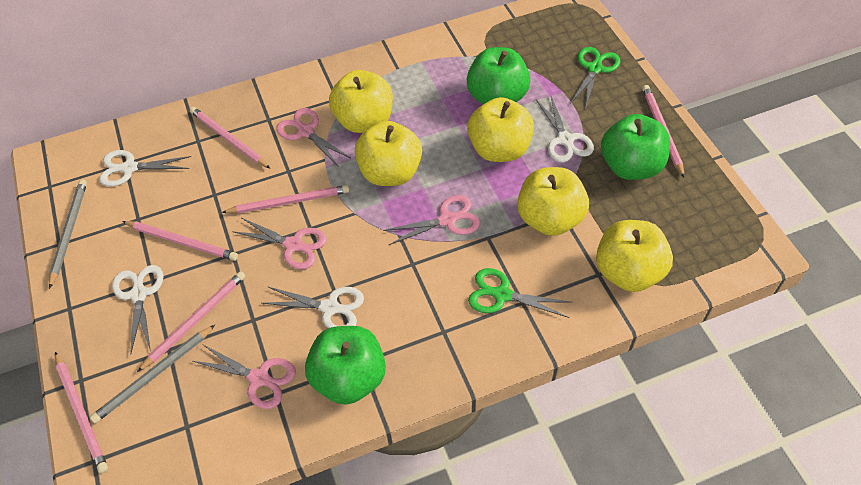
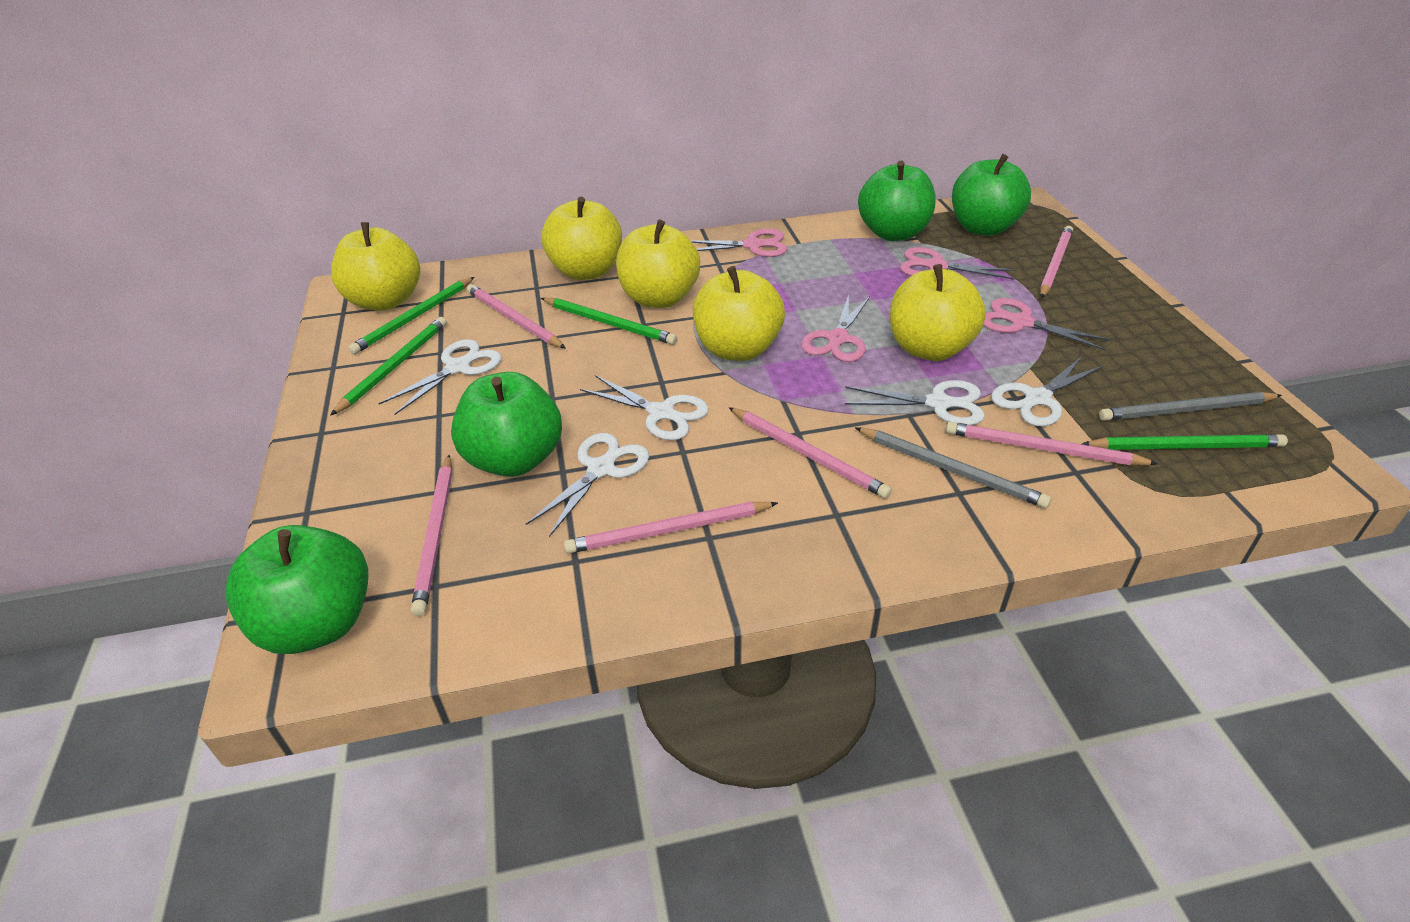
green apple: 3 -> 4
green pencil: 0 -> 4
green scissors: 2 -> 0
white scissors: 4 -> 5

